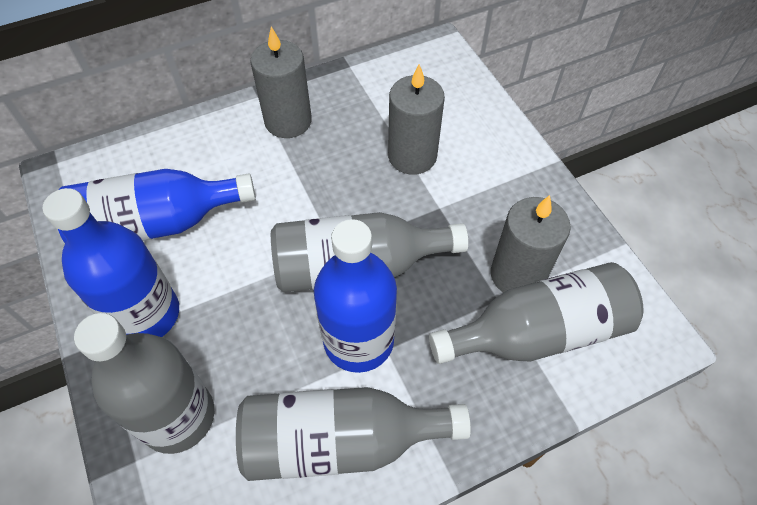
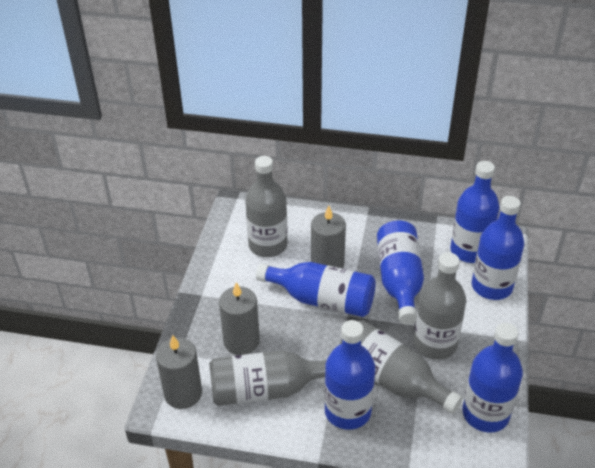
blue bottle: 3 -> 6

